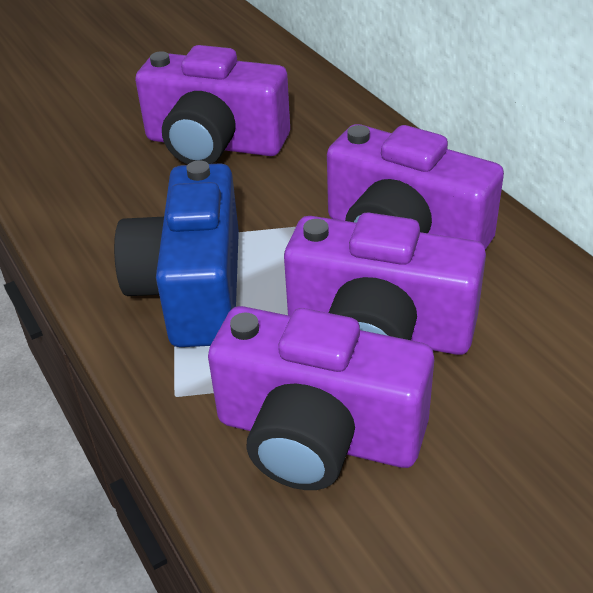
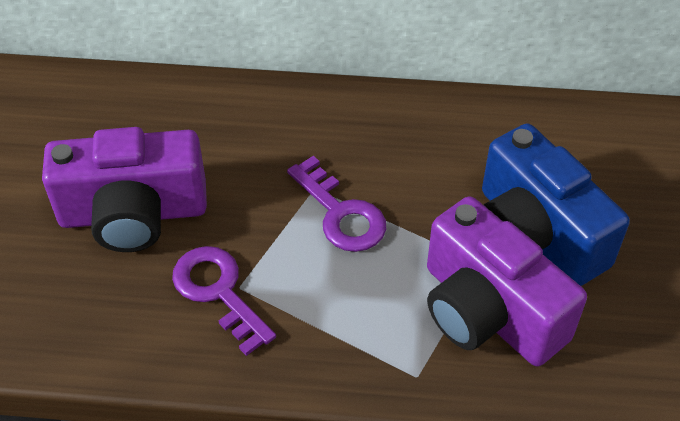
purple camera: 4 -> 2
purple key: 0 -> 2

